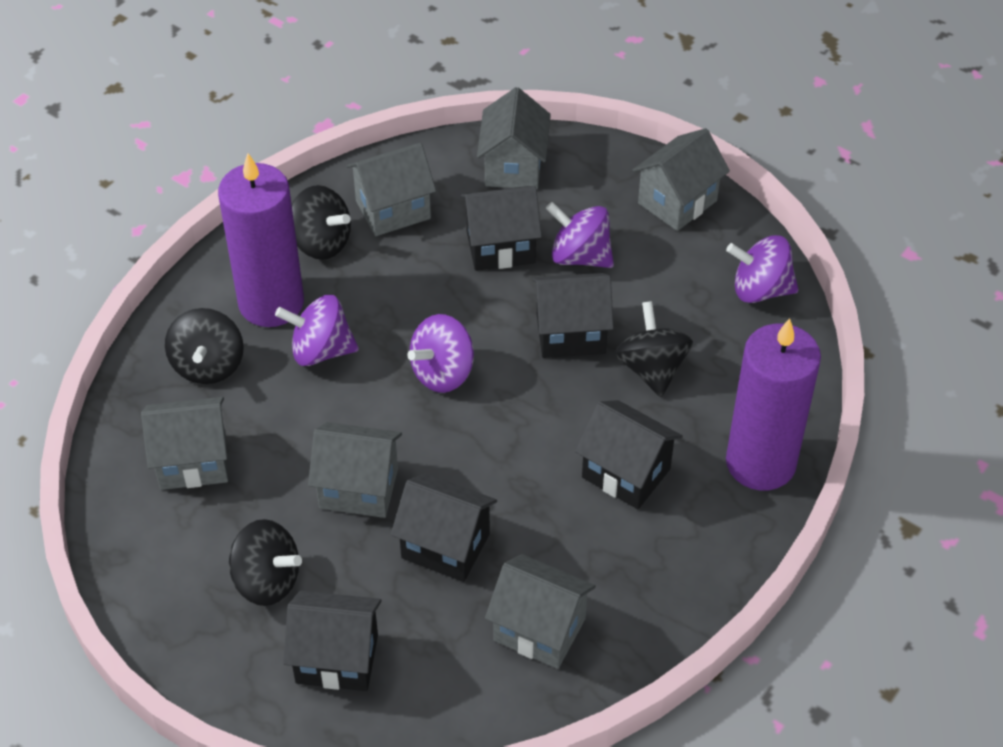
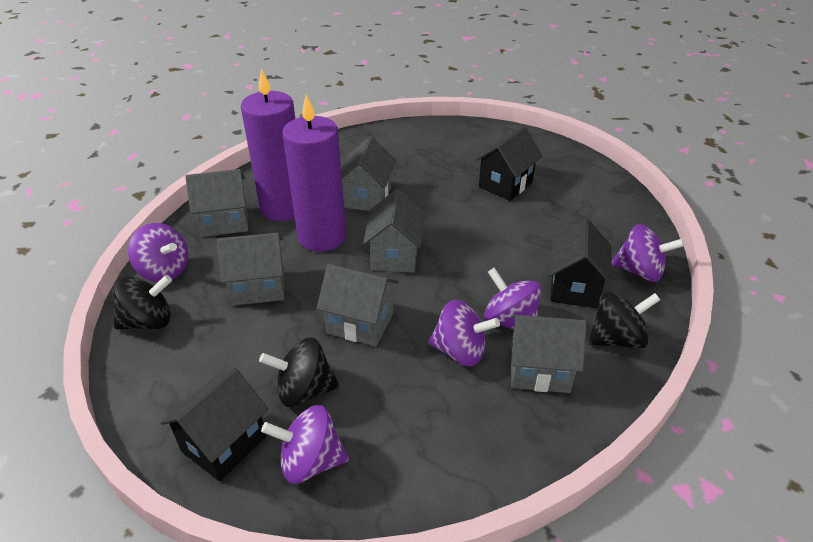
black house: 5 -> 3
black spinning top: 4 -> 3
purple spinning top: 4 -> 5

